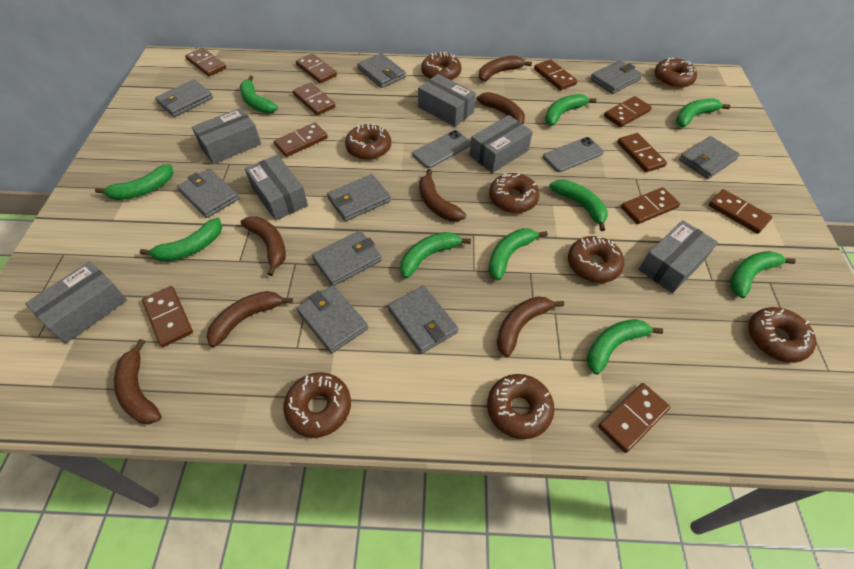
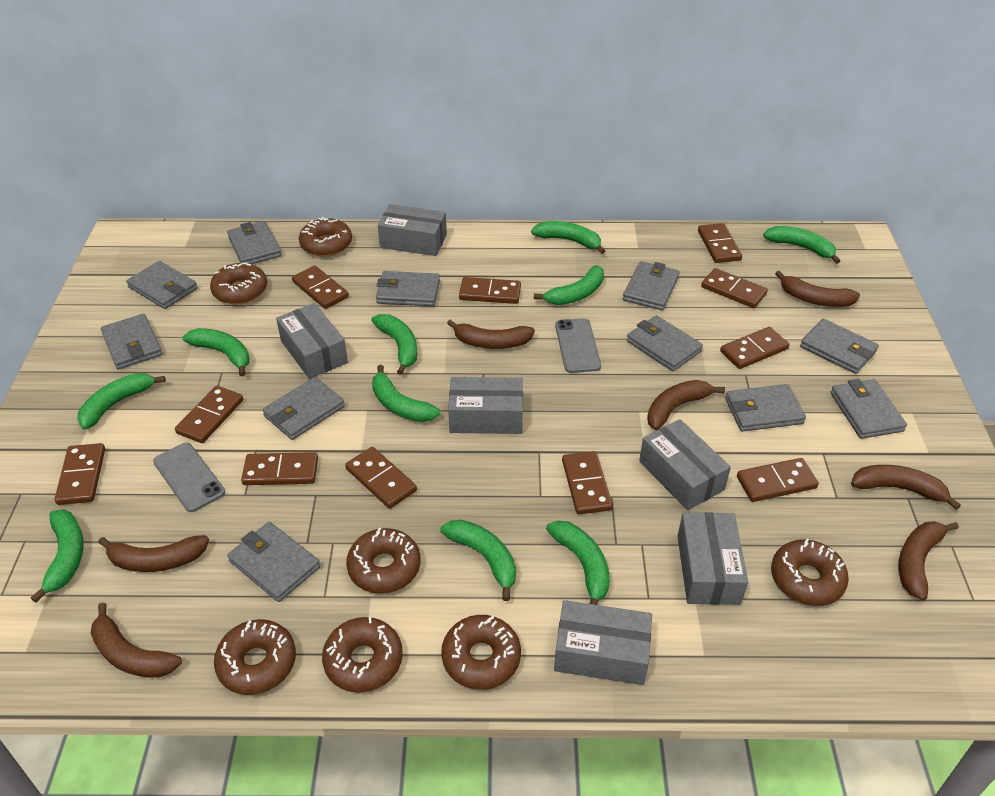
brown donut: 8 -> 7
grey wallet: 9 -> 11

